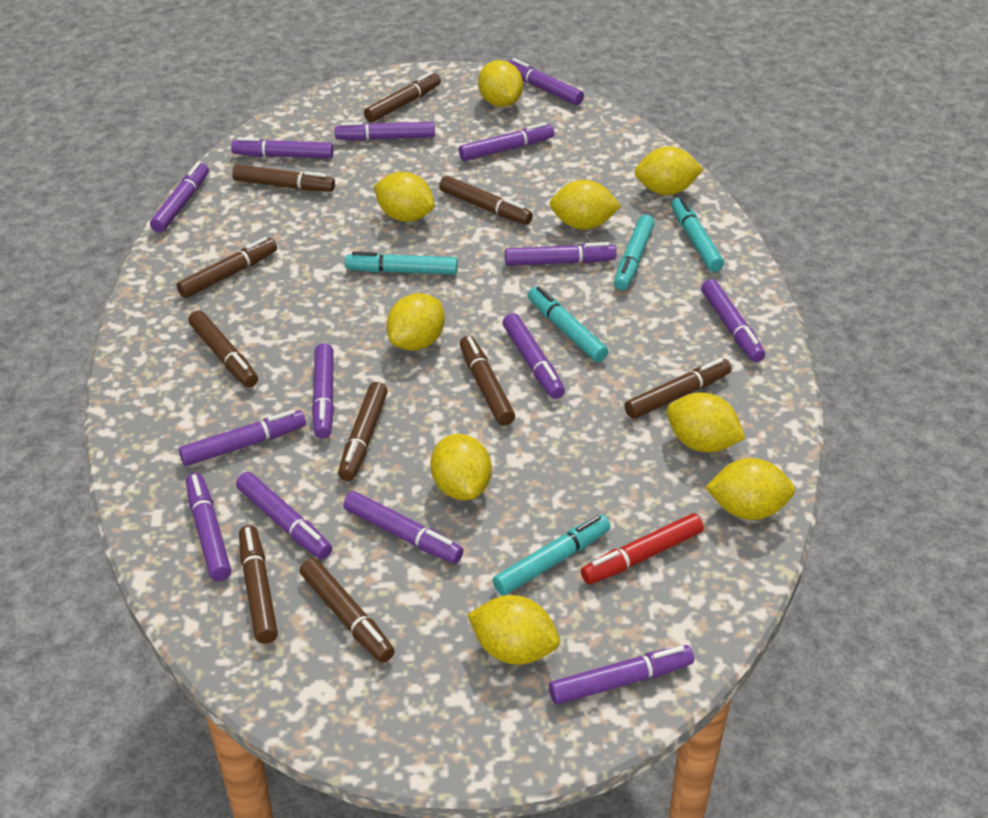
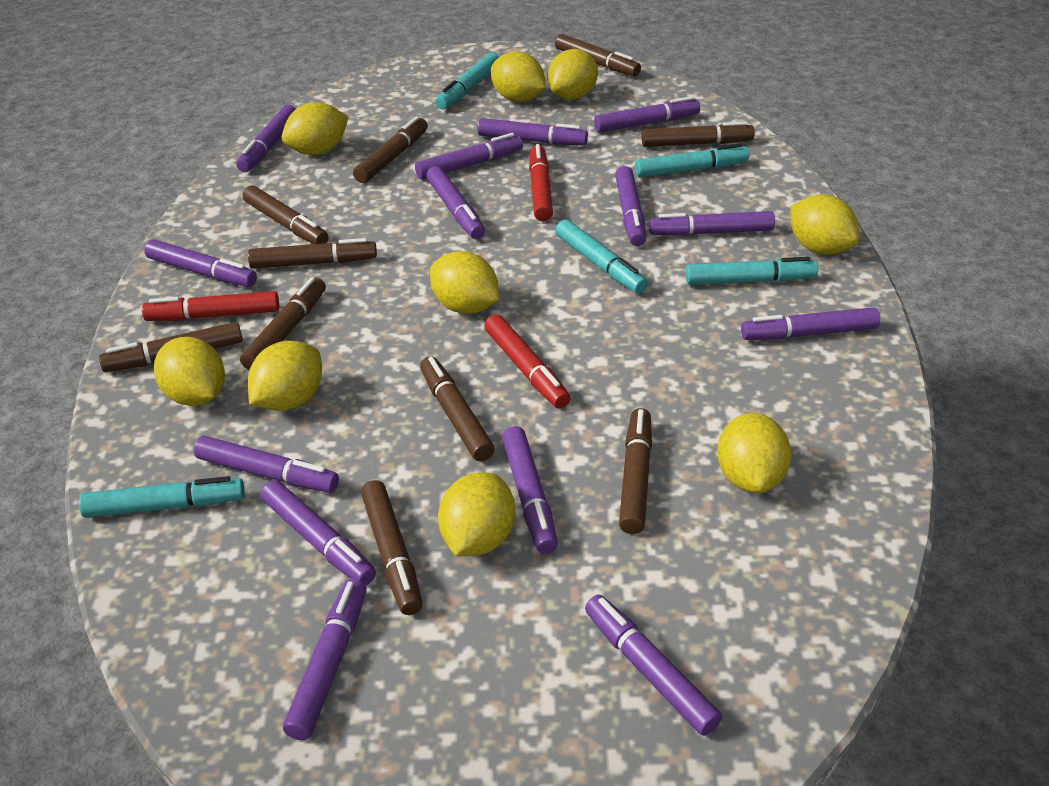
red marker: 1 -> 3

